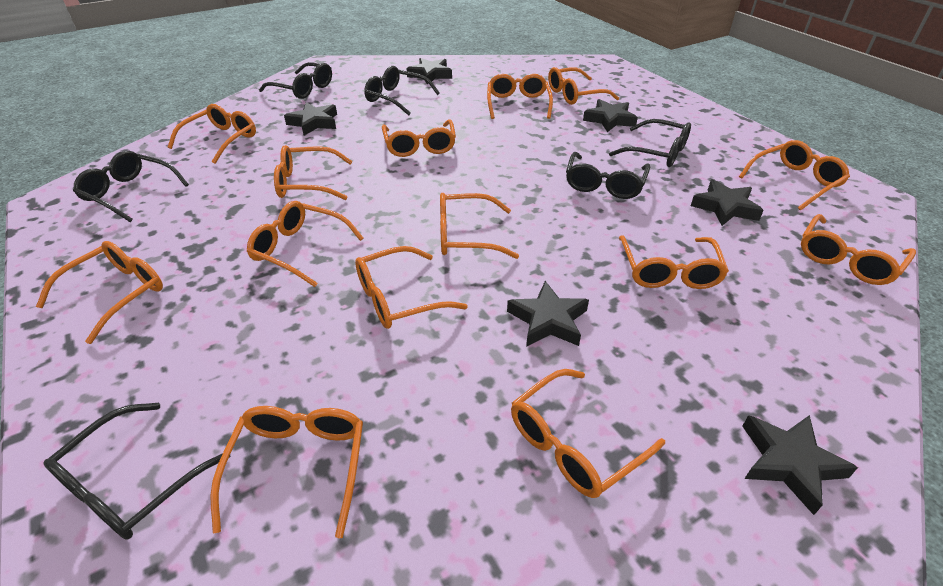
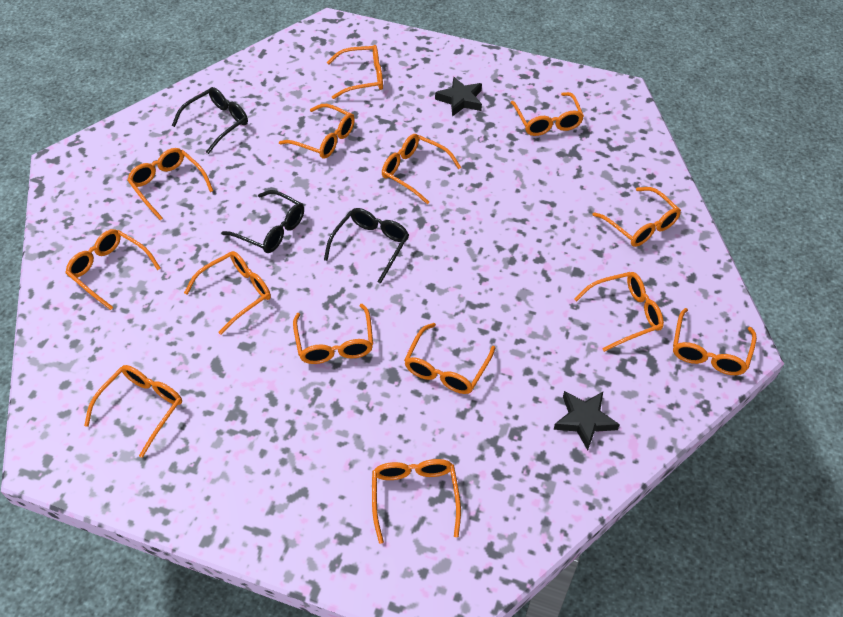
black glasses: 6 -> 3
black star: 6 -> 2

